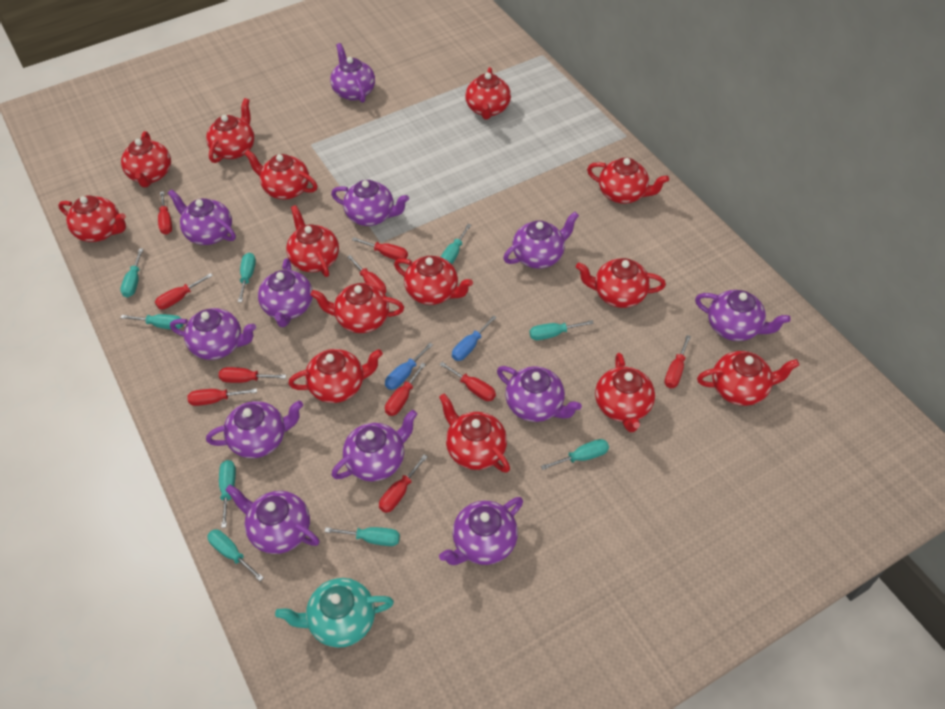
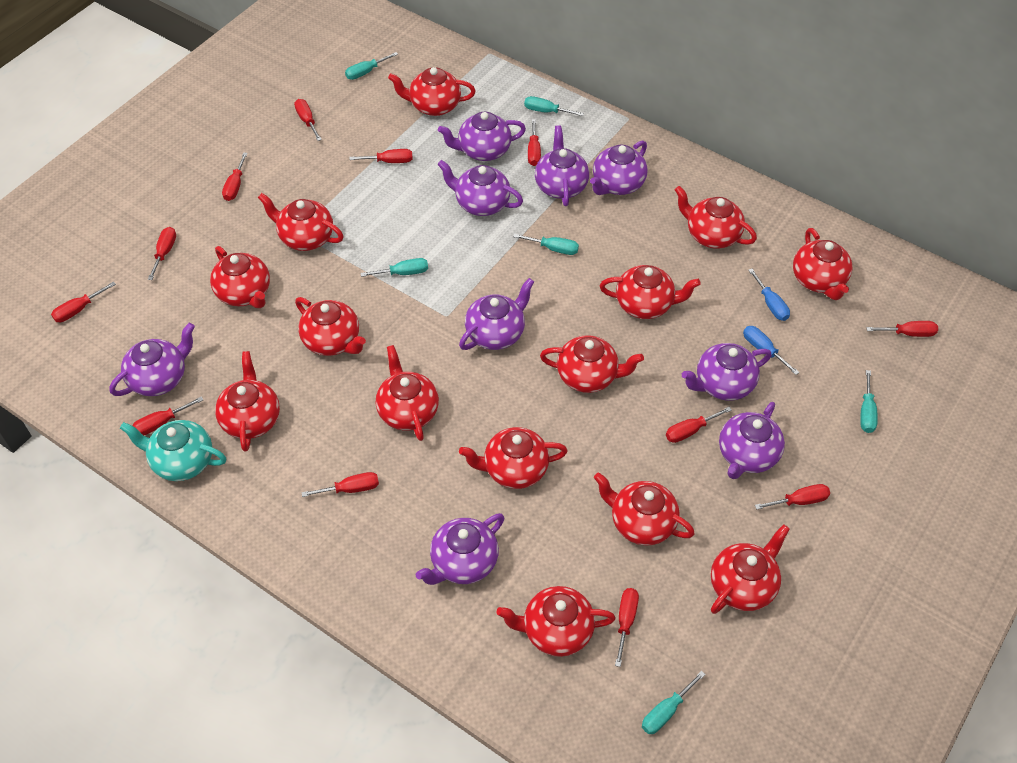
purple teapot: 12 -> 9
red screwdriver: 10 -> 12
turquoise screwdriver: 9 -> 6

